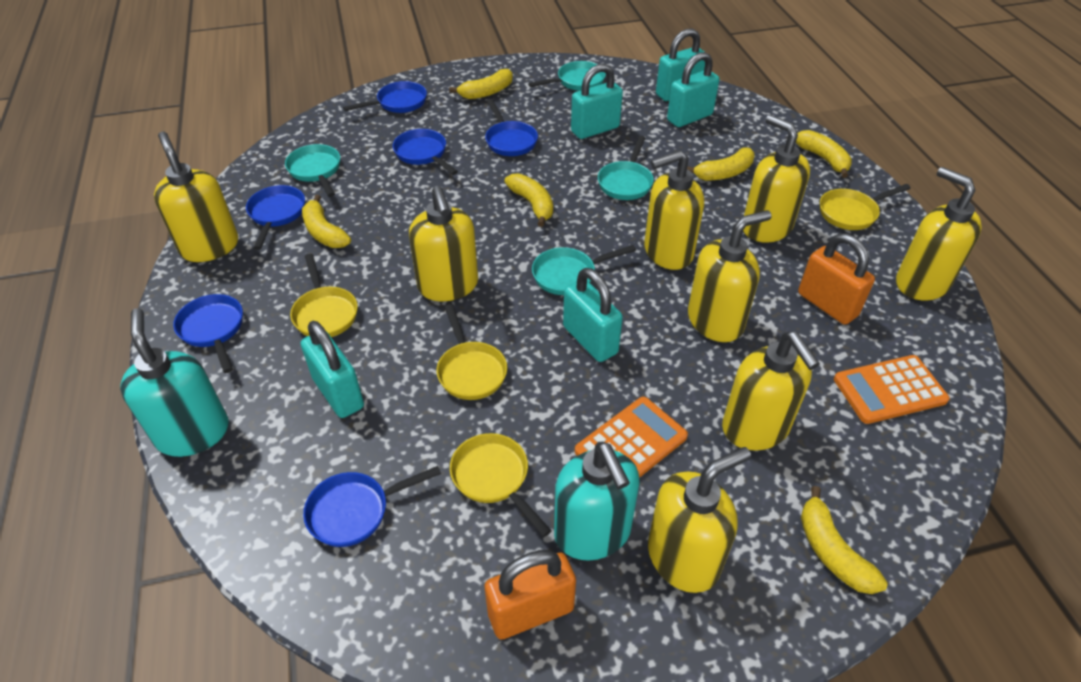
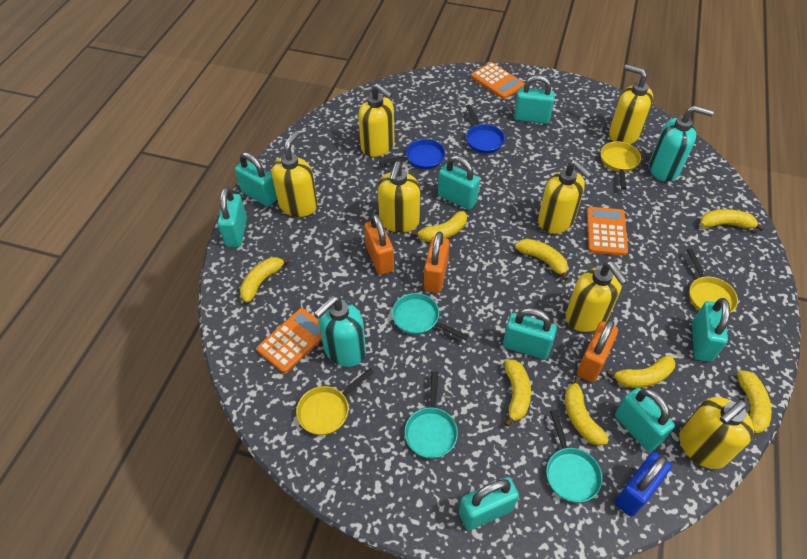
blue padlock: 0 -> 1
blue pan: 6 -> 2
orange calculator: 2 -> 3
orange padlock: 2 -> 3
turquoise padlock: 5 -> 8
turquoise pan: 4 -> 3
yellow banana: 6 -> 8
yellow pan: 4 -> 3
yellow soap dispenser: 8 -> 7

